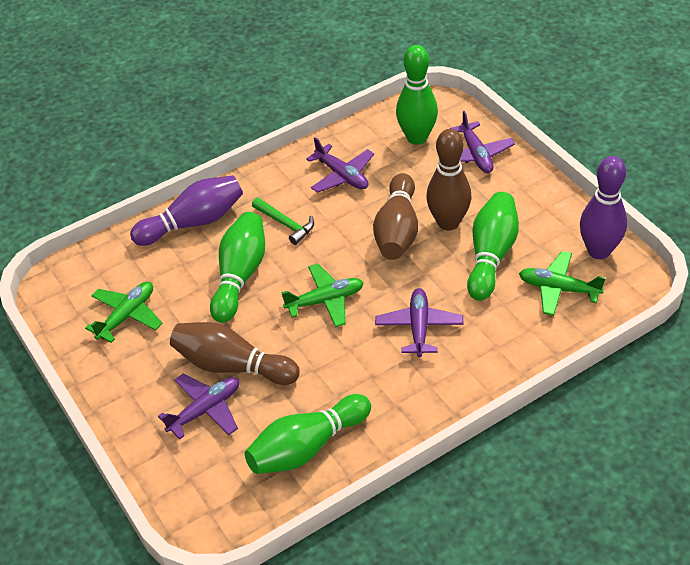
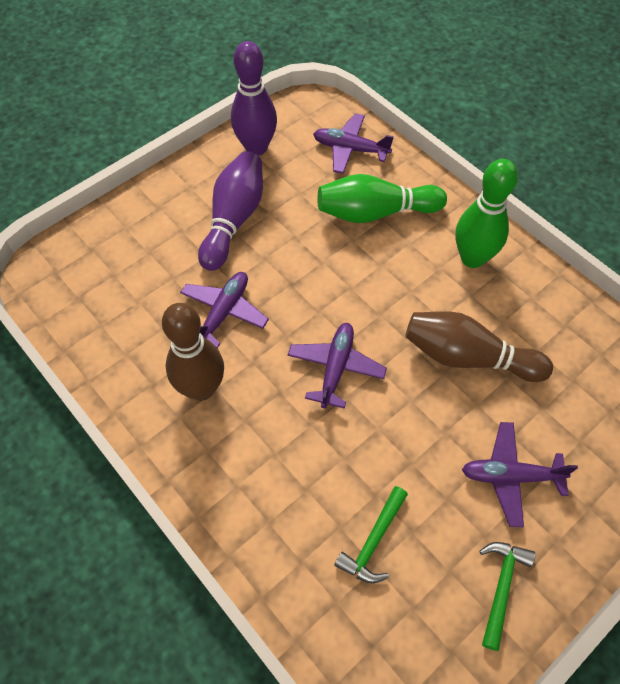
brown bowling pin: 3 -> 2
green bowling pin: 4 -> 2
green hammer: 1 -> 2
green plane: 3 -> 0

